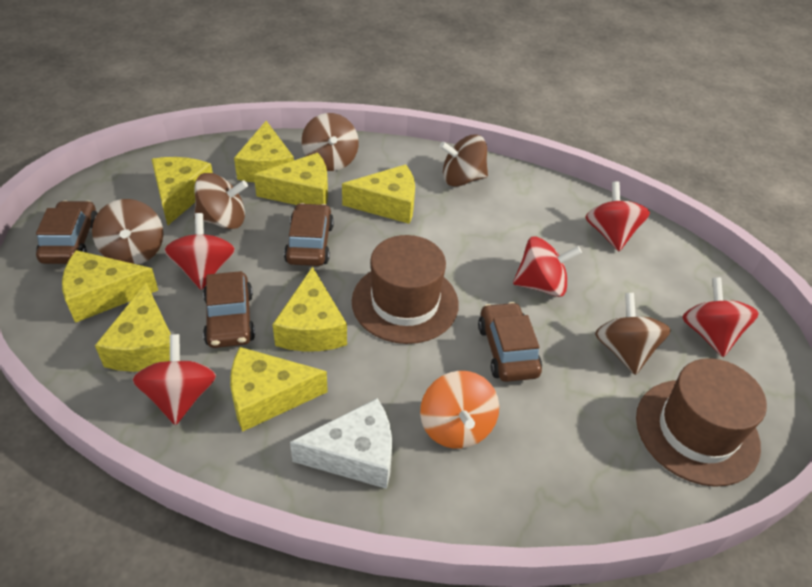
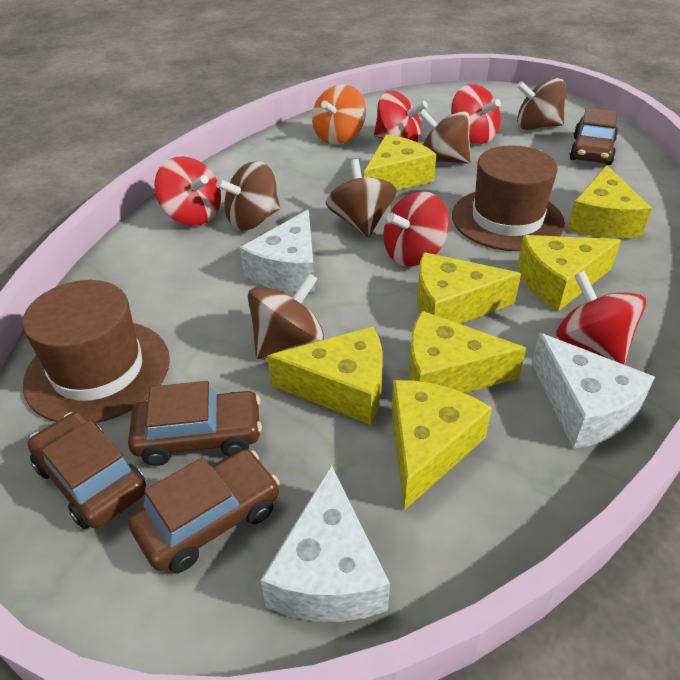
white cheese: 1 -> 3
yellow cheese: 8 -> 7

